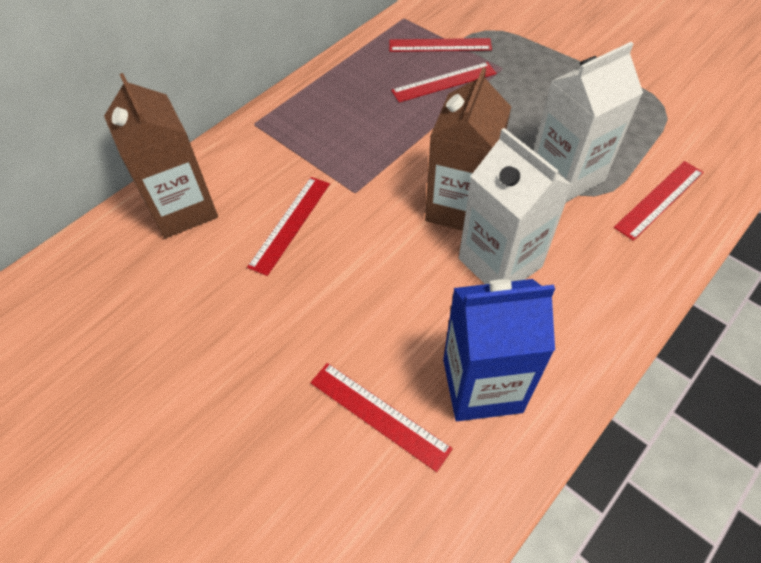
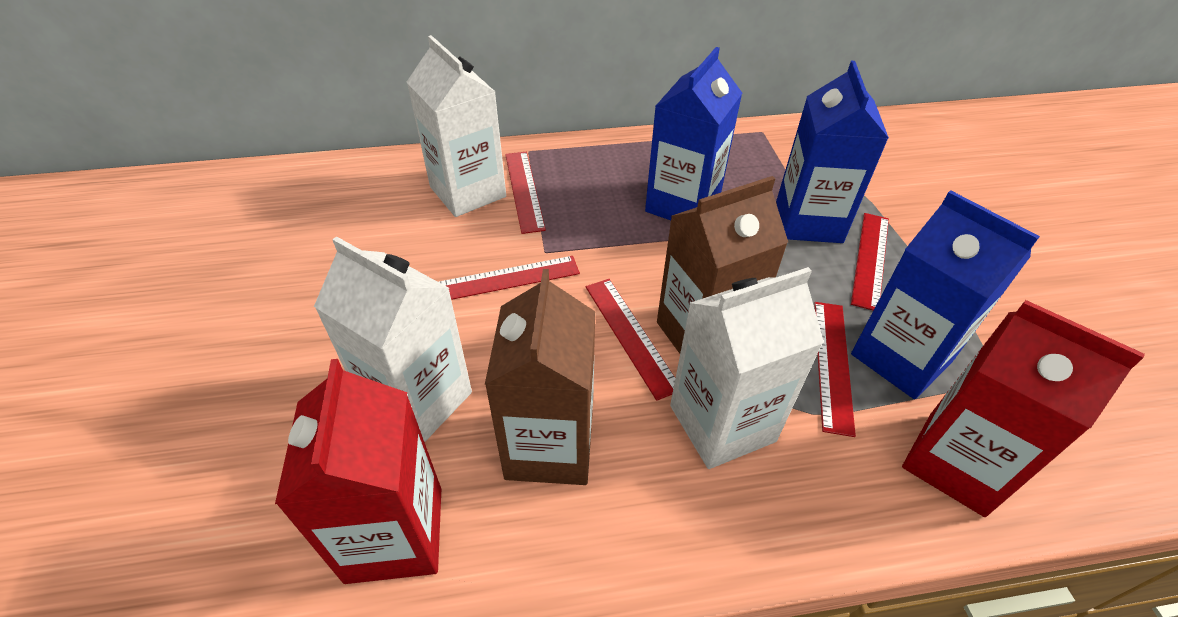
blue carton: 1 -> 3
red carton: 0 -> 2
white carton: 2 -> 3

